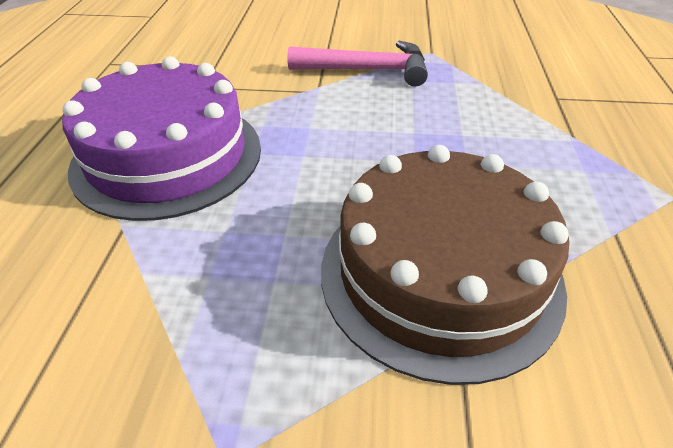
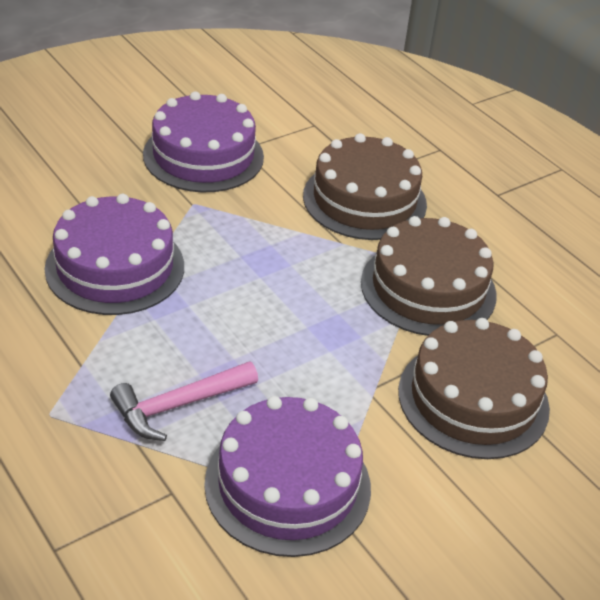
brown cake: 1 -> 3
purple cake: 1 -> 3

